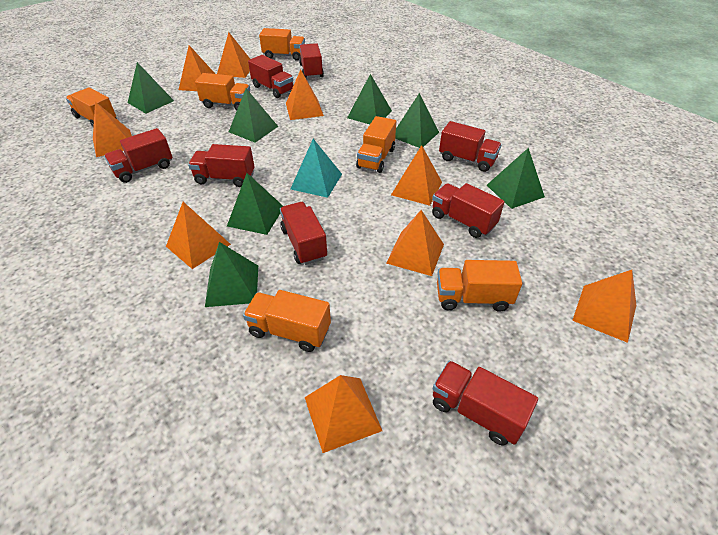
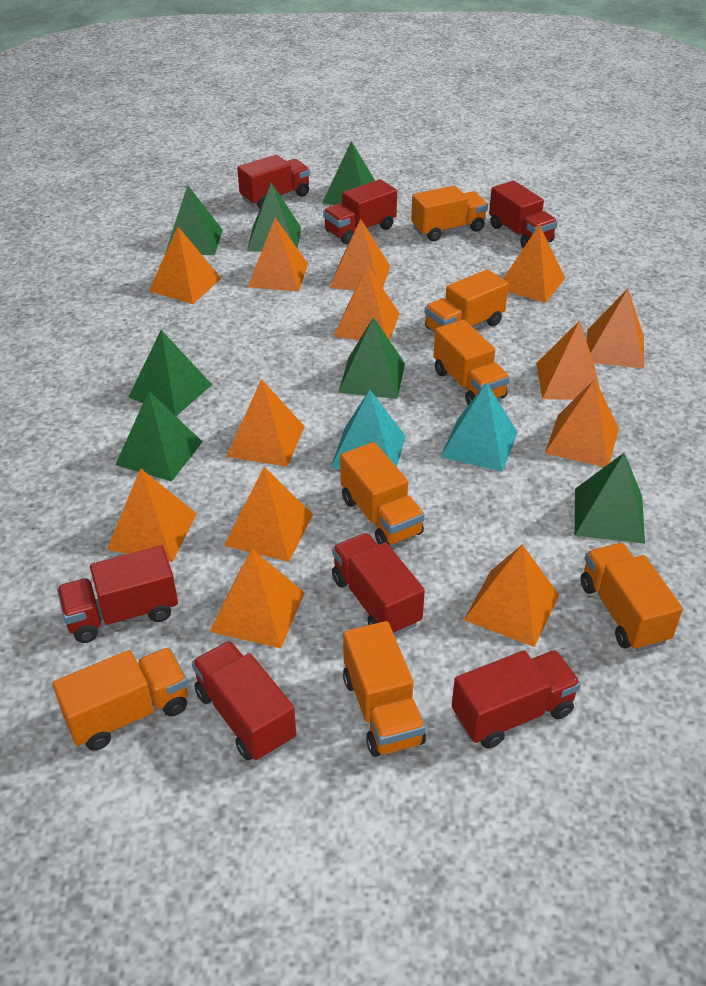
orange pyramid: 9 -> 13
orange truck: 6 -> 7
red truck: 8 -> 7
turquoise pyramid: 1 -> 2

